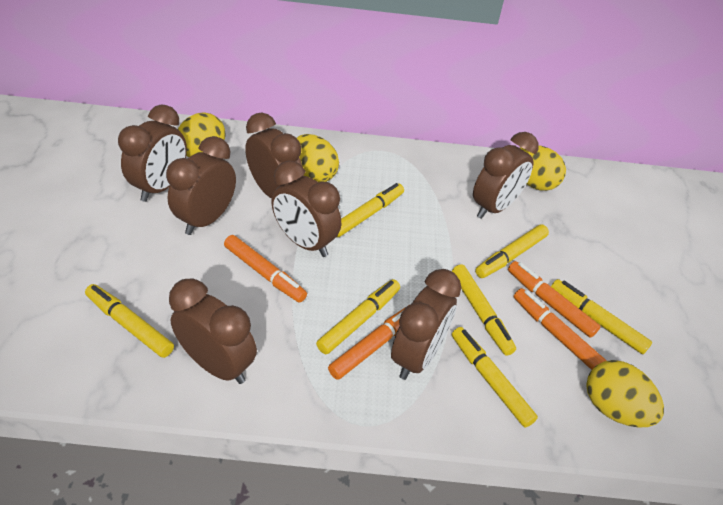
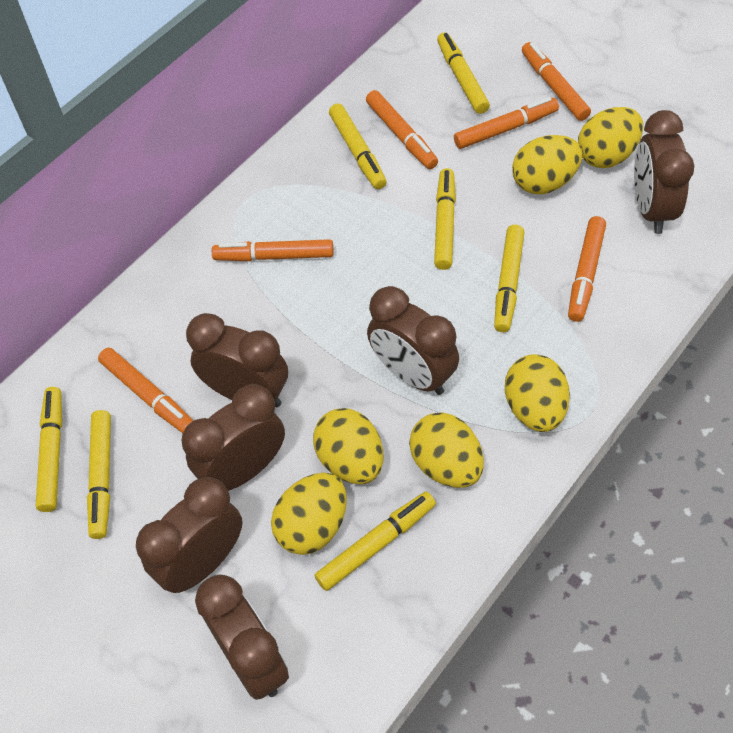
brown clock: 7 -> 6
orange marker: 4 -> 6
yellow egg: 4 -> 6

